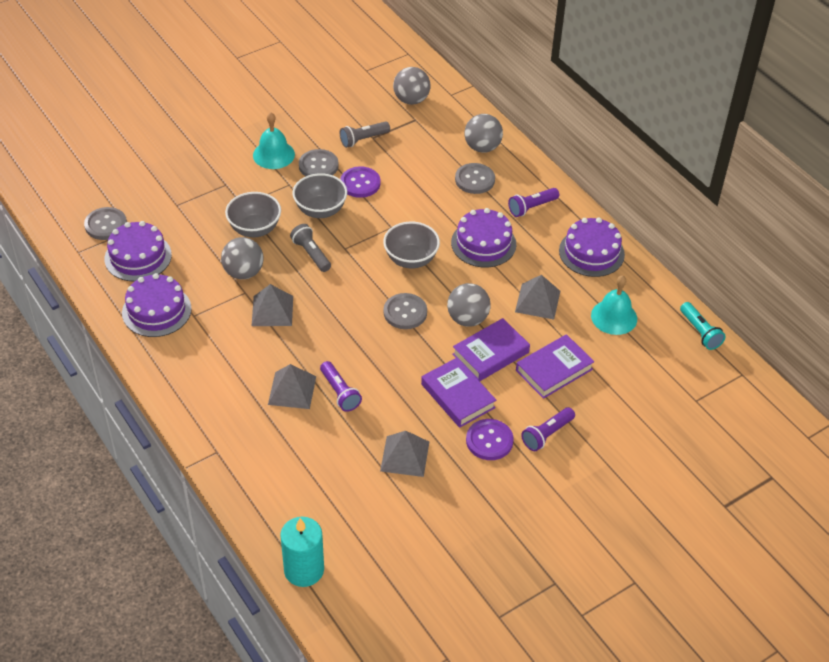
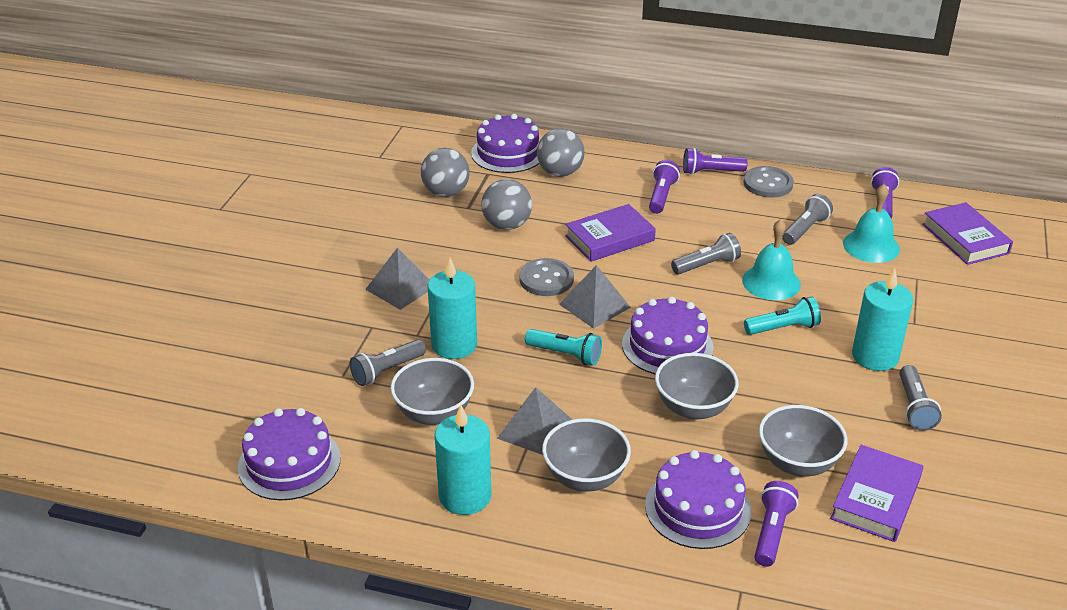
grey ball: 4 -> 3
grey bowl: 3 -> 4
grey button: 4 -> 2
grey flashlight: 2 -> 4
grey pyramid: 4 -> 3
purple button: 2 -> 0
purple flashlight: 3 -> 4
turquoise candle: 1 -> 3
turquoise flashlight: 1 -> 2

